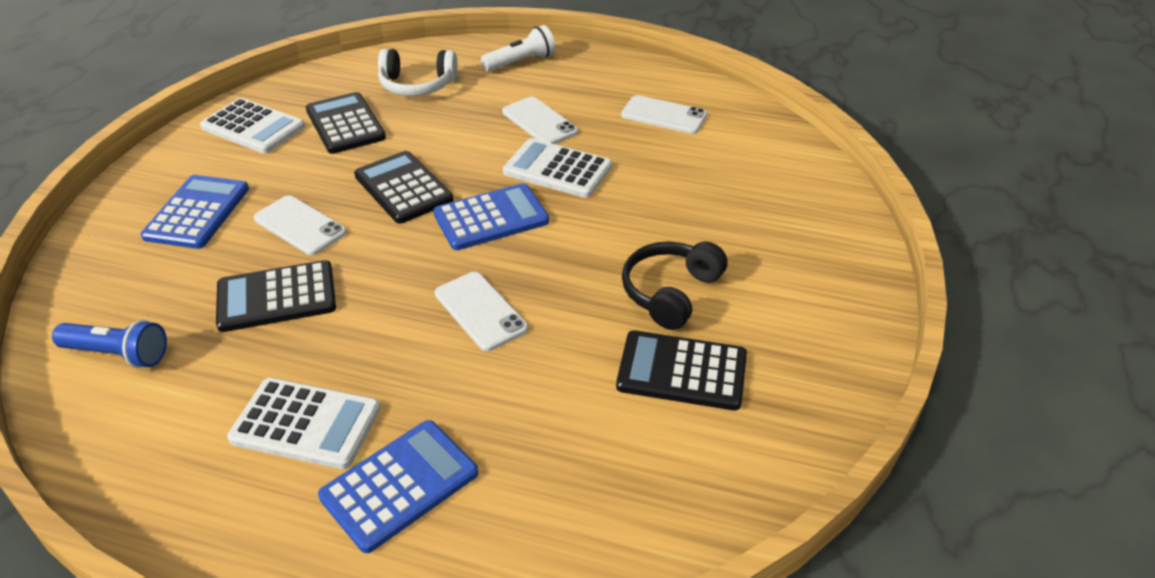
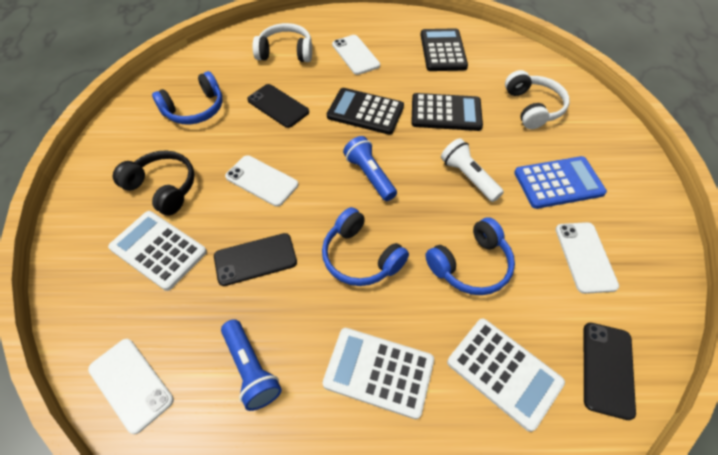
black calculator: 4 -> 3
black phone: 0 -> 3
blue calculator: 3 -> 1
blue flashlight: 1 -> 2
blue headphones: 0 -> 3
white headphones: 1 -> 2

